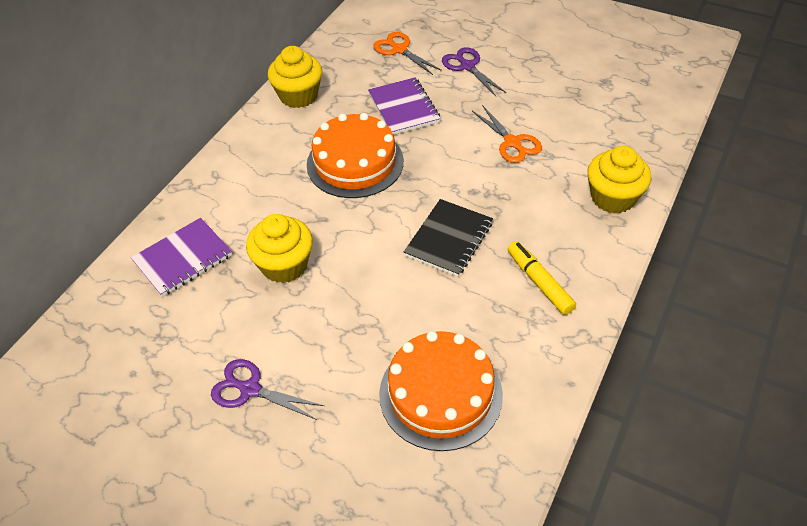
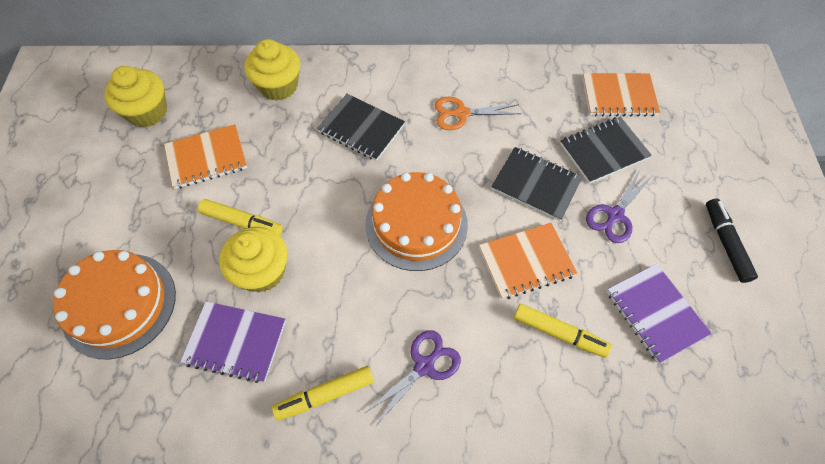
black marker: 0 -> 1
black notebook: 1 -> 3
orange notebook: 0 -> 3
orange scissors: 2 -> 1
yellow marker: 1 -> 3

